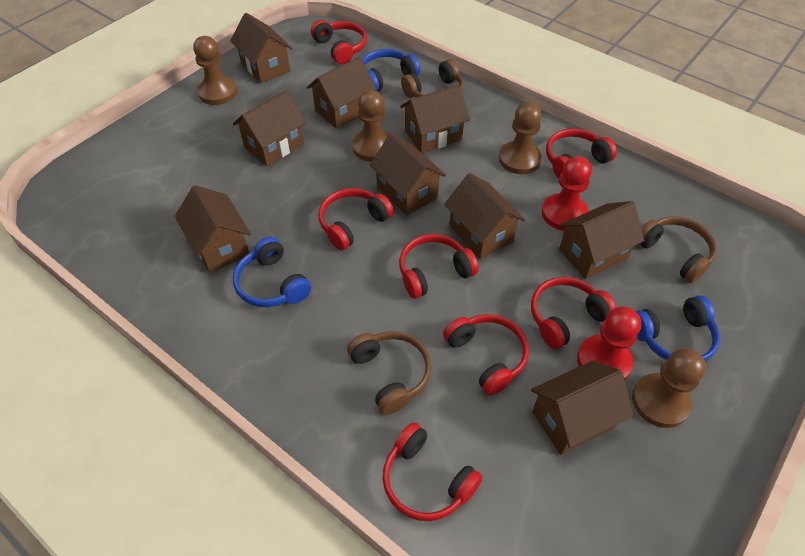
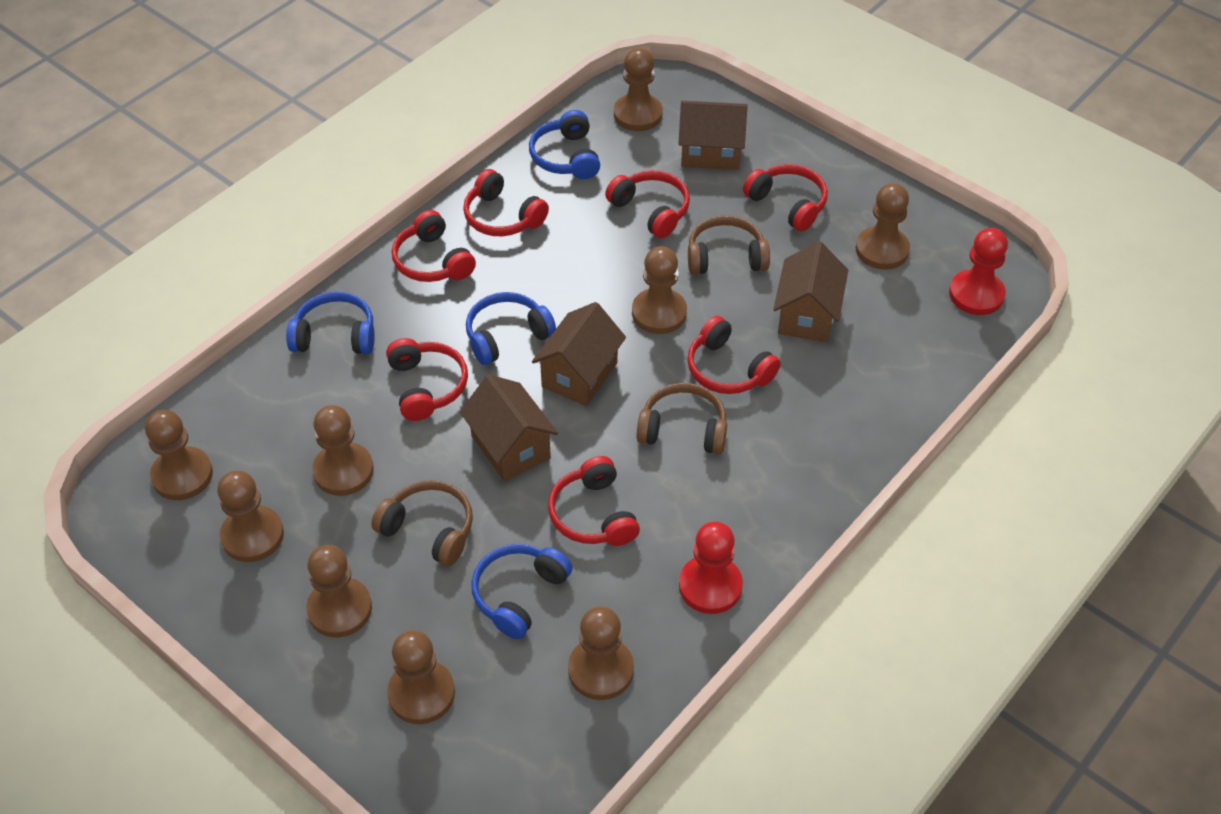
blue headphones: 3 -> 4
brown house: 9 -> 4
brown pawn: 4 -> 9

